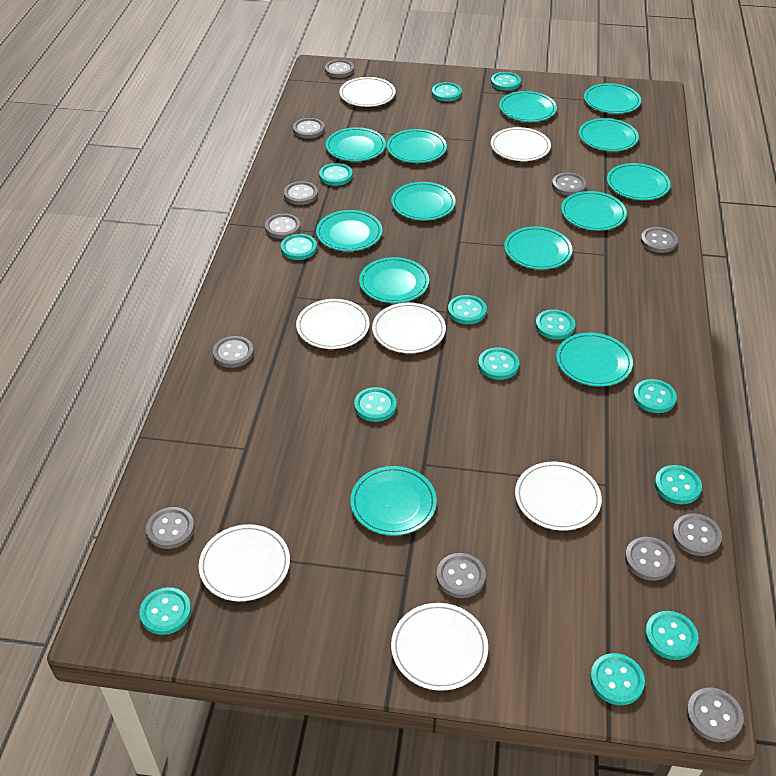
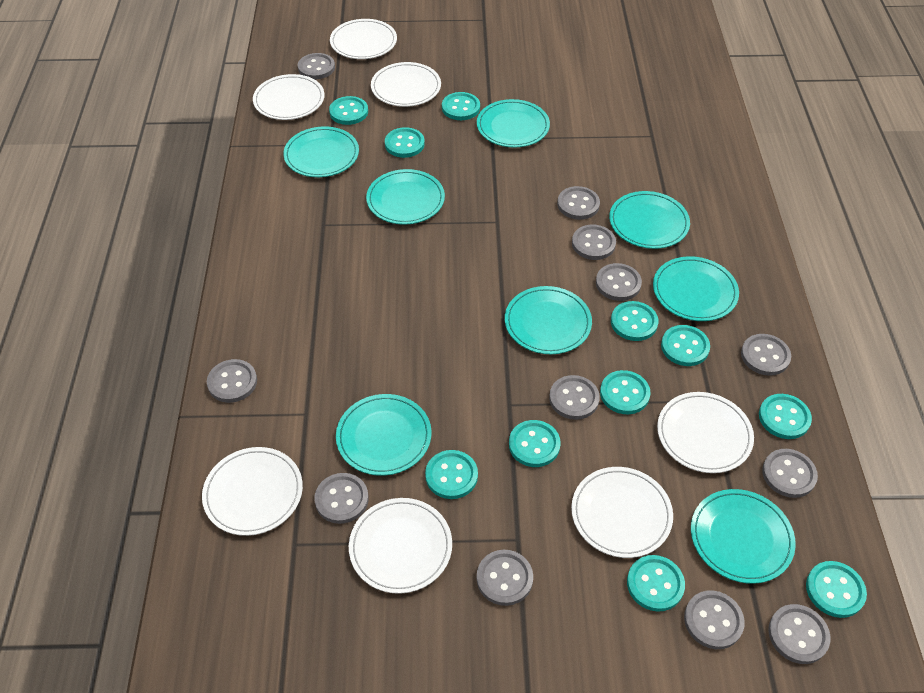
turquoise button: 13 -> 11
turquoise plate: 13 -> 8

